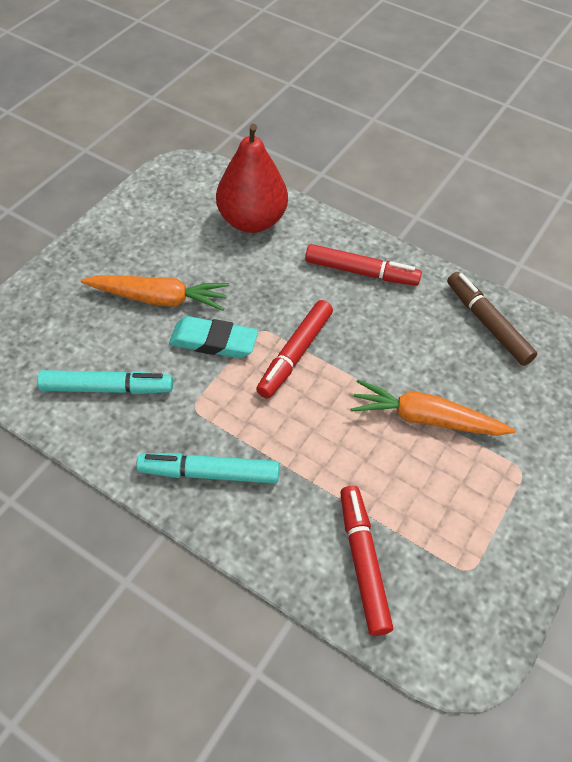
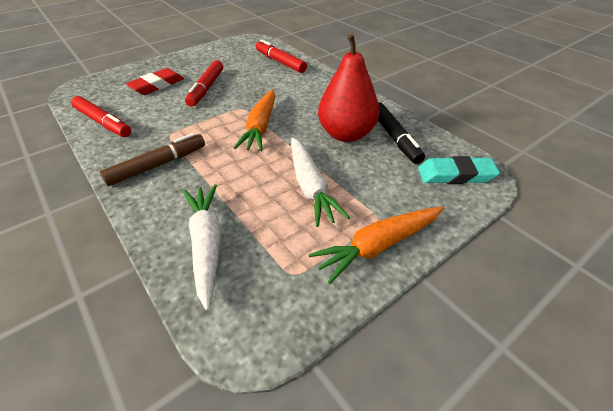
black marker: 0 -> 1
red eraser: 0 -> 1
turquoise marker: 2 -> 0
white carrot: 0 -> 2

